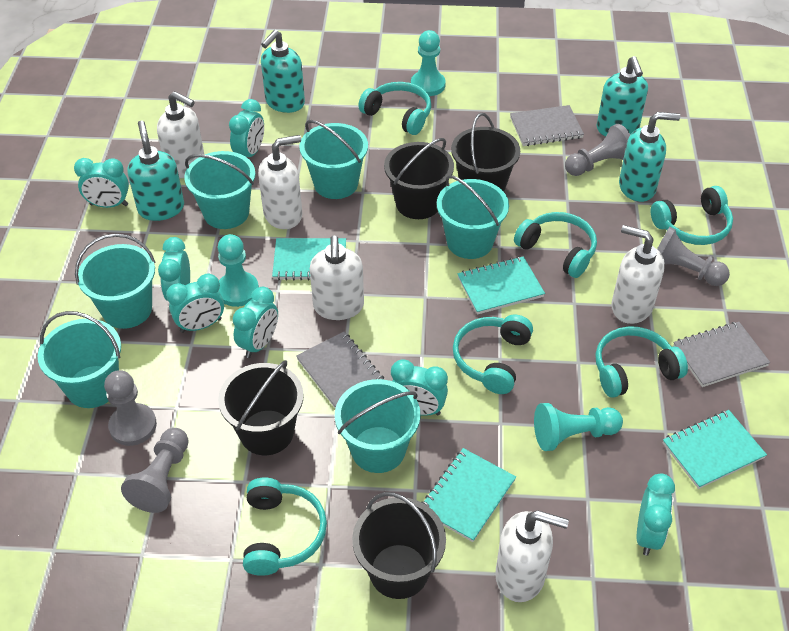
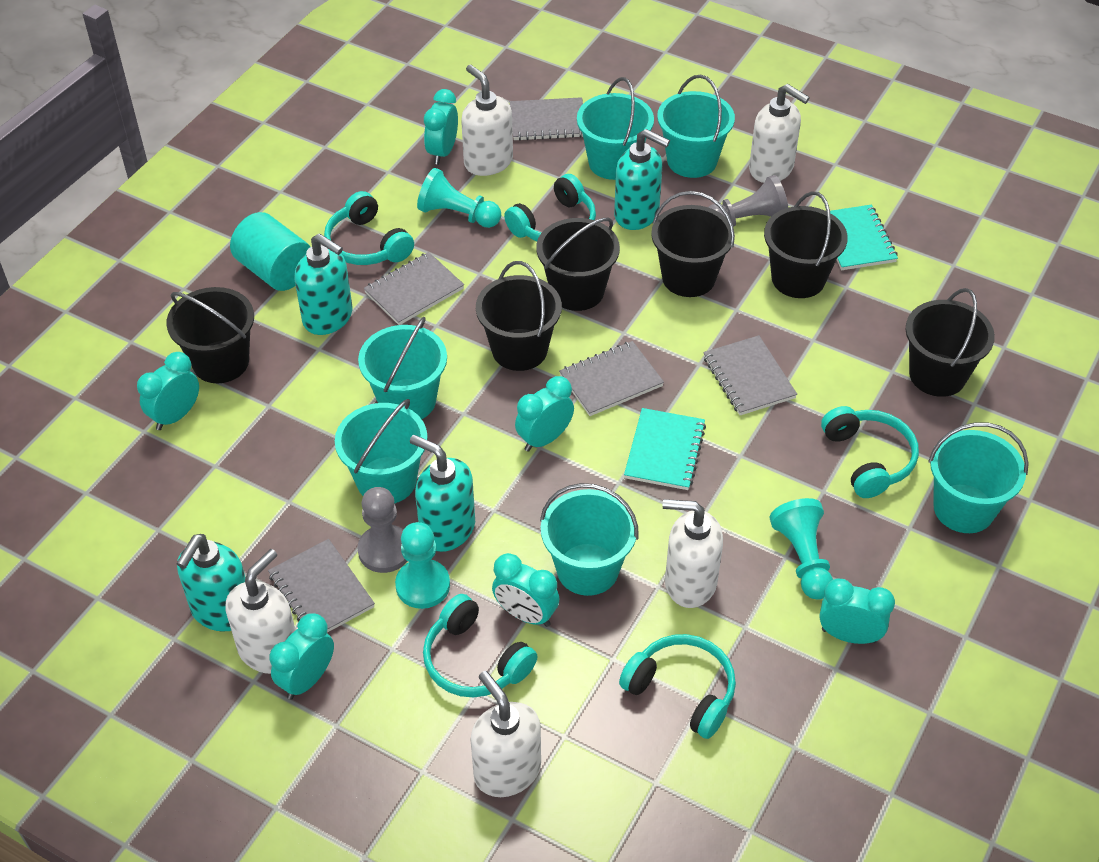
black bucket: 4 -> 6
grey notebook: 3 -> 5
grey pawn: 4 -> 2
turquoise clock: 7 -> 6
turquoise cylinder: 0 -> 1
turquoise headphones: 6 -> 5
turquoise notebook: 4 -> 2

